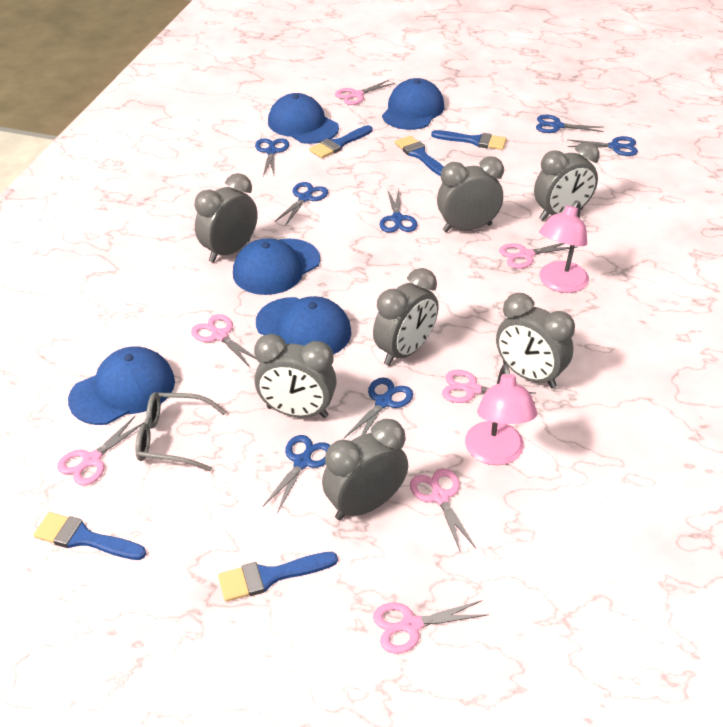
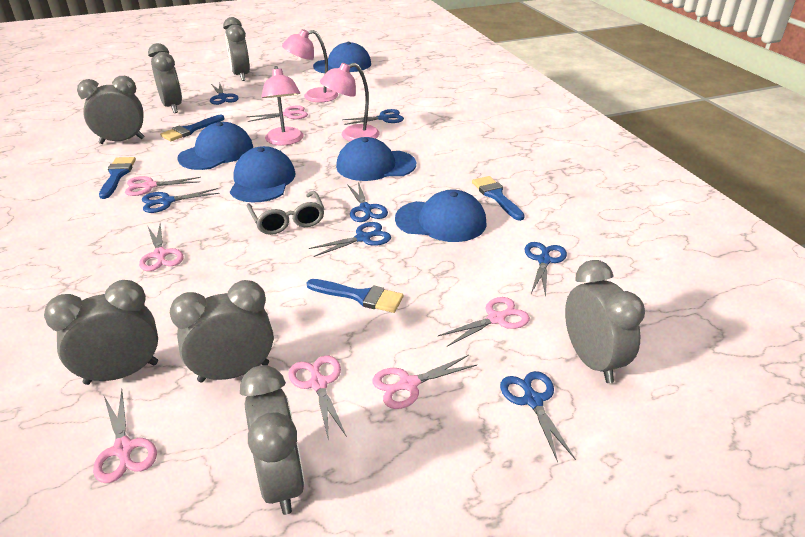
blue brush: 5 -> 4
pink lamp: 2 -> 3

